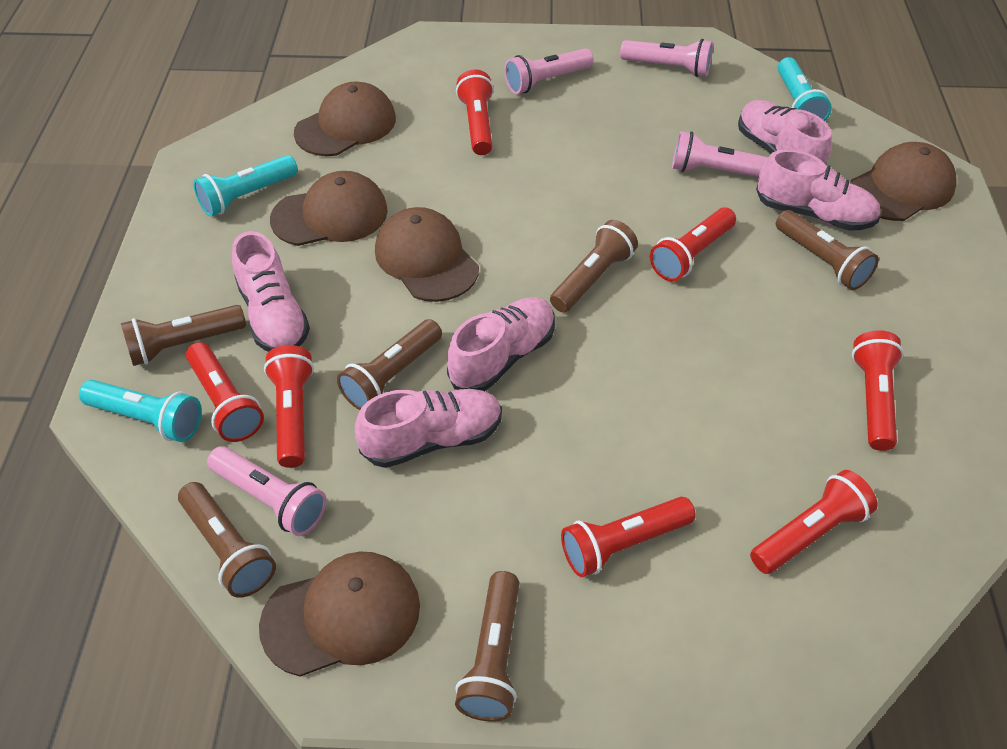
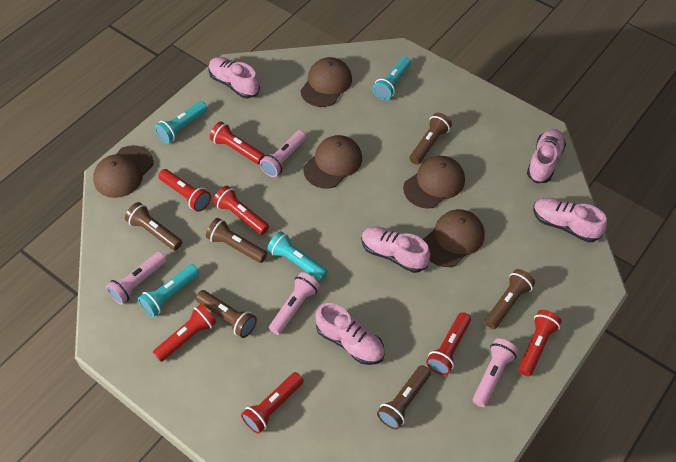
turquoise flashlight: 3 -> 4

